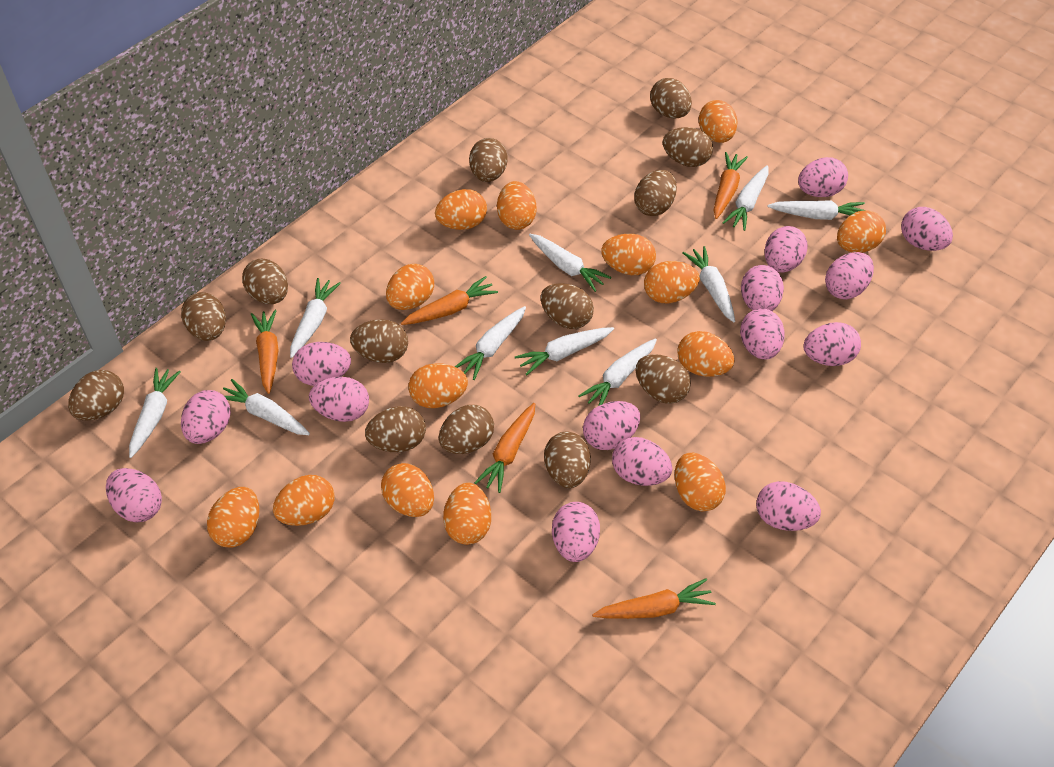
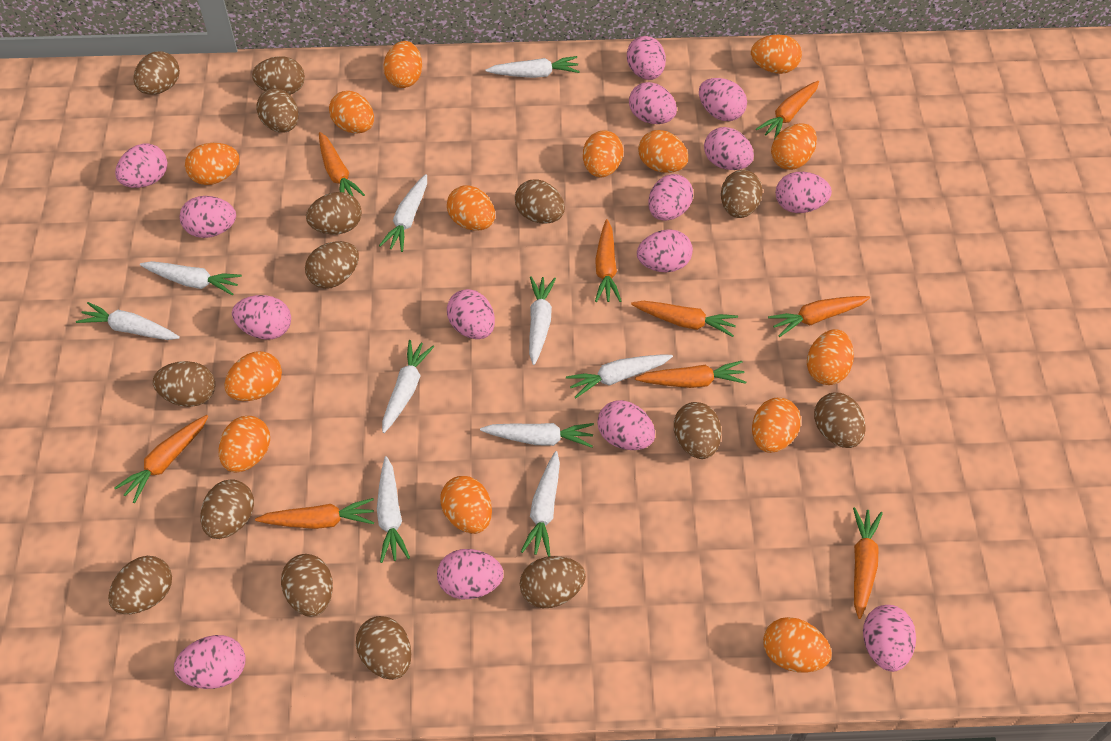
brown egg: 13 -> 15
orange carrot: 5 -> 9

